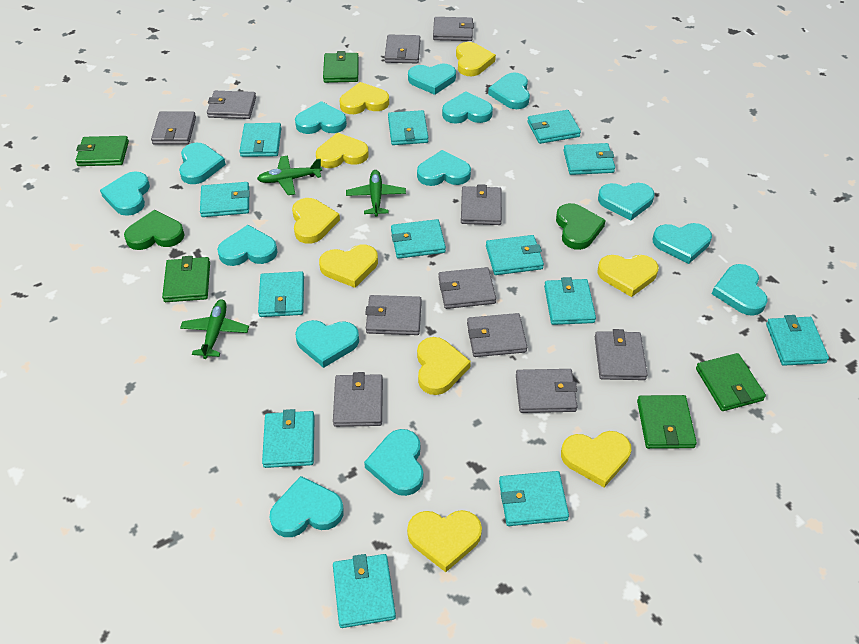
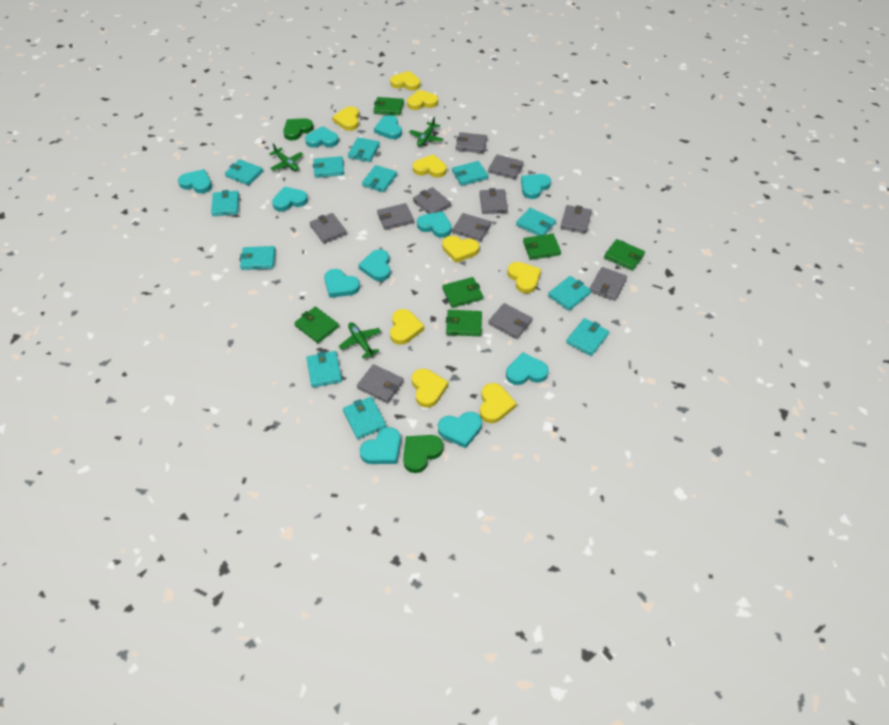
green wallet: 5 -> 6
turquoise heart: 14 -> 11
turquoise wallet: 13 -> 12

